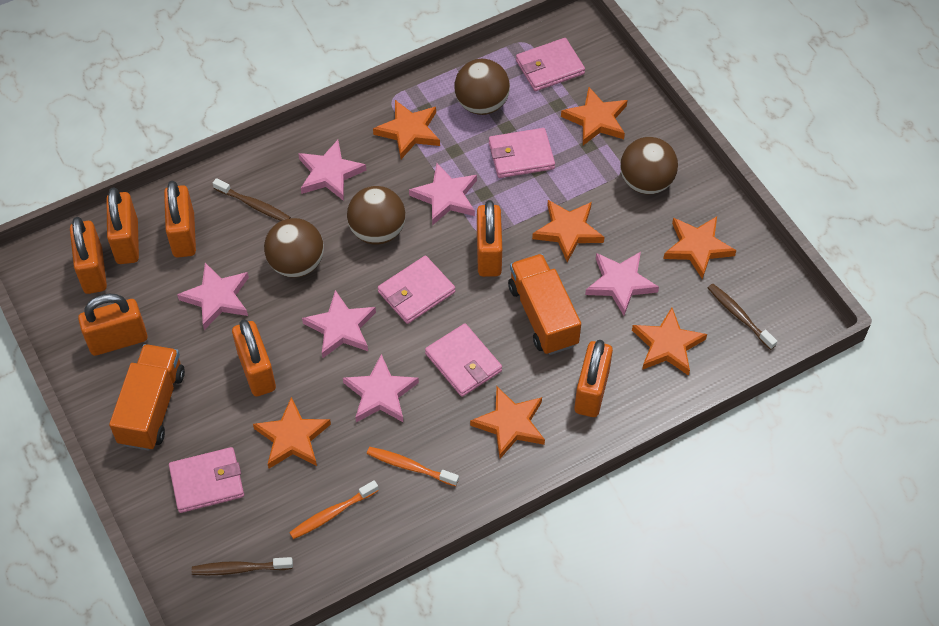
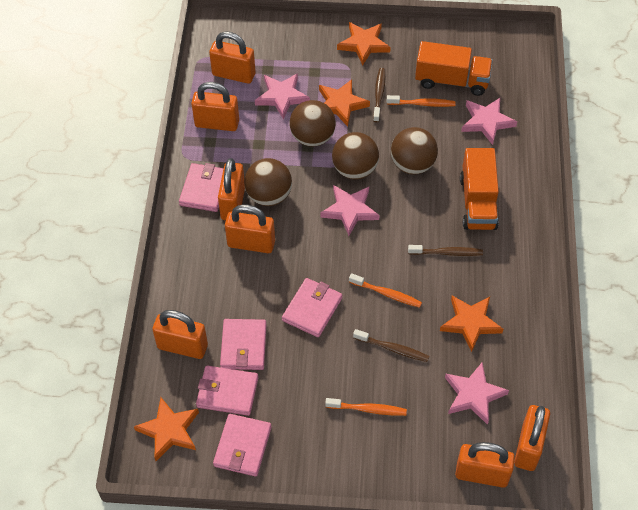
orange star: 7 -> 4
orange toothbrush: 2 -> 3
pink star: 6 -> 4

